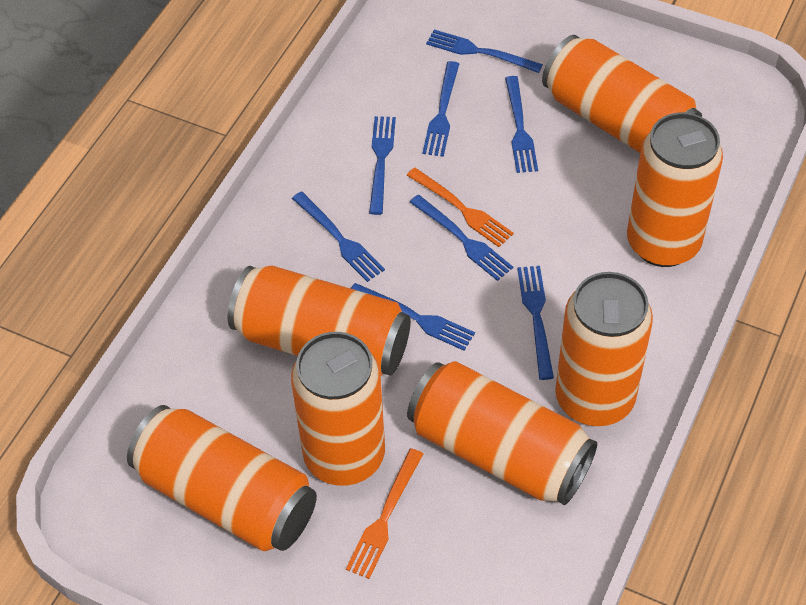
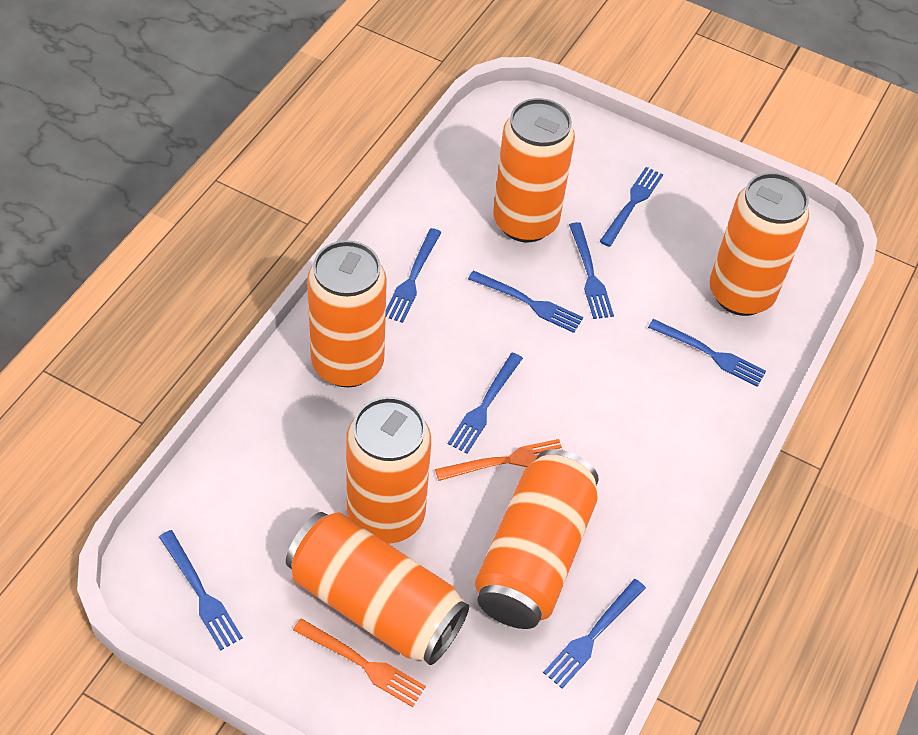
orange can: 7 -> 6

